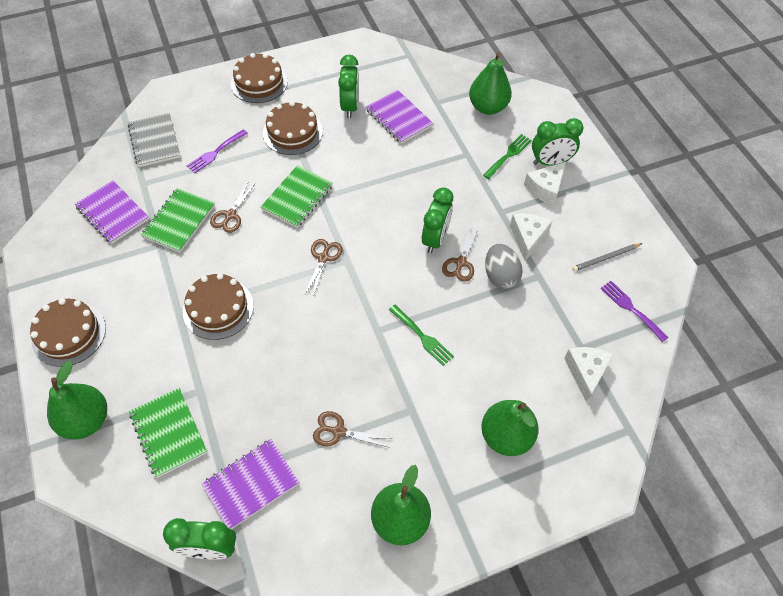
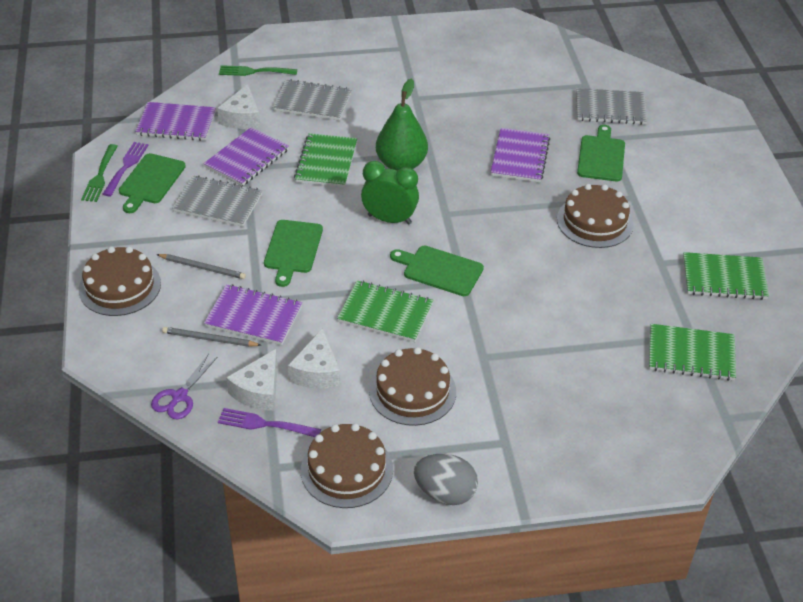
brown scissors: 4 -> 0
green clock: 4 -> 1
green cutting board: 0 -> 4
green notebook: 3 -> 4
green pear: 4 -> 1
grey notebook: 1 -> 3
grey pencil: 1 -> 2
purple notebook: 3 -> 4
purple scissors: 0 -> 1

